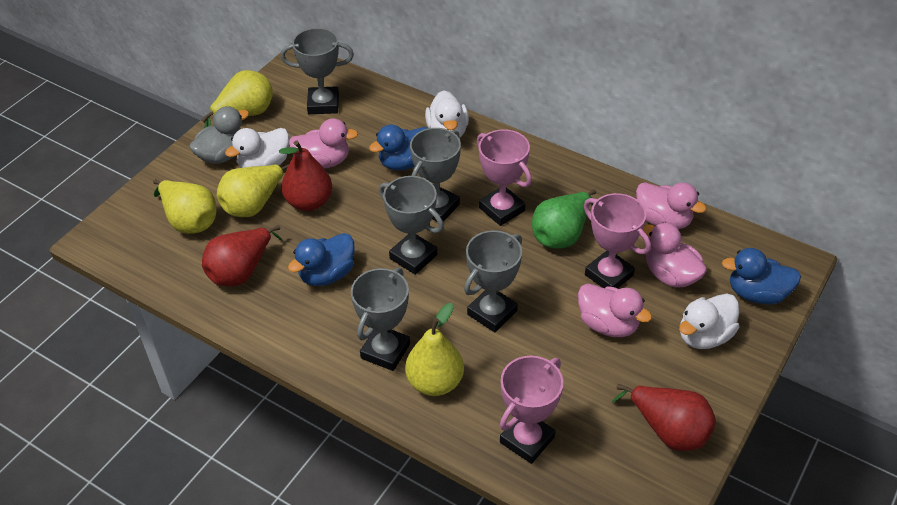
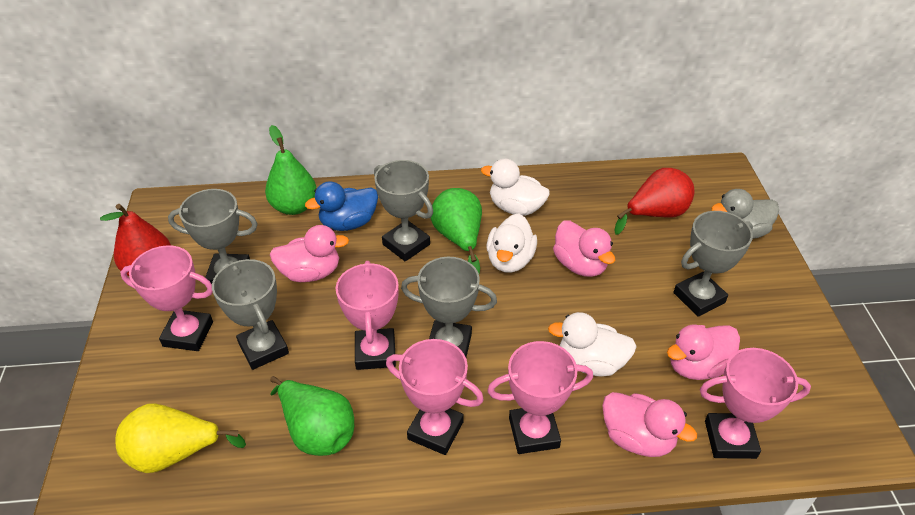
blue duck: 3 -> 1
green pear: 1 -> 3
pink trophy: 3 -> 5
red pear: 3 -> 2
yellow pear: 4 -> 1

